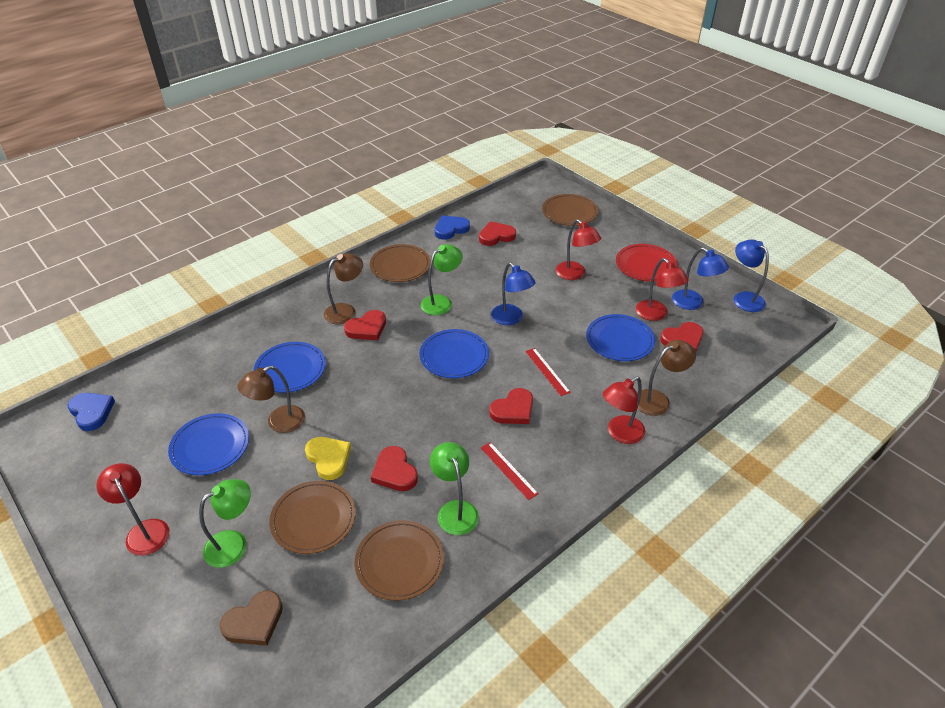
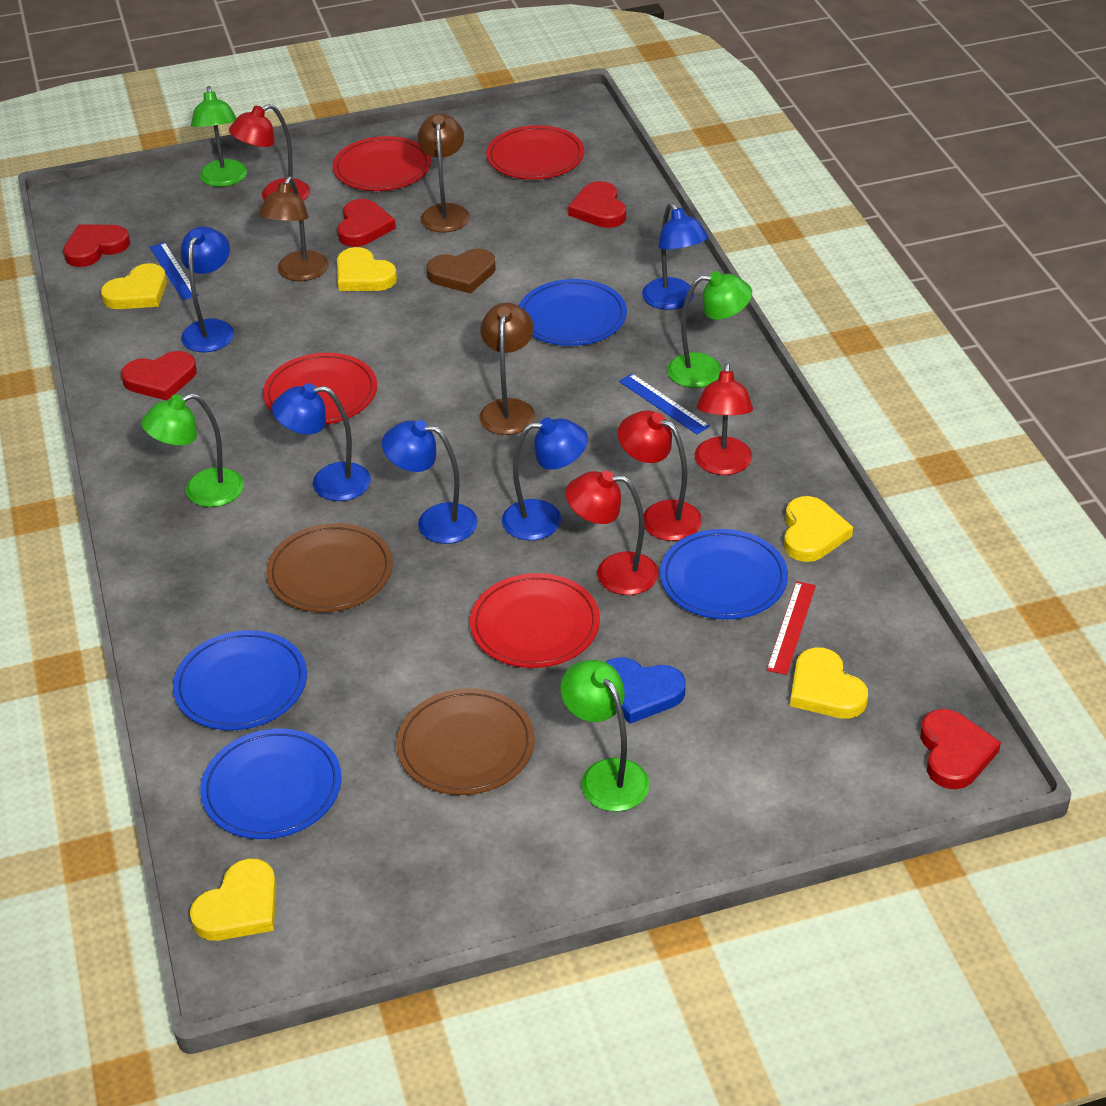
blue heart: 2 -> 1
blue lamp: 3 -> 5
blue ruler: 0 -> 2
brown plate: 4 -> 2
green lamp: 3 -> 4
red plate: 1 -> 4
red ruler: 2 -> 1
yellow heart: 1 -> 5

